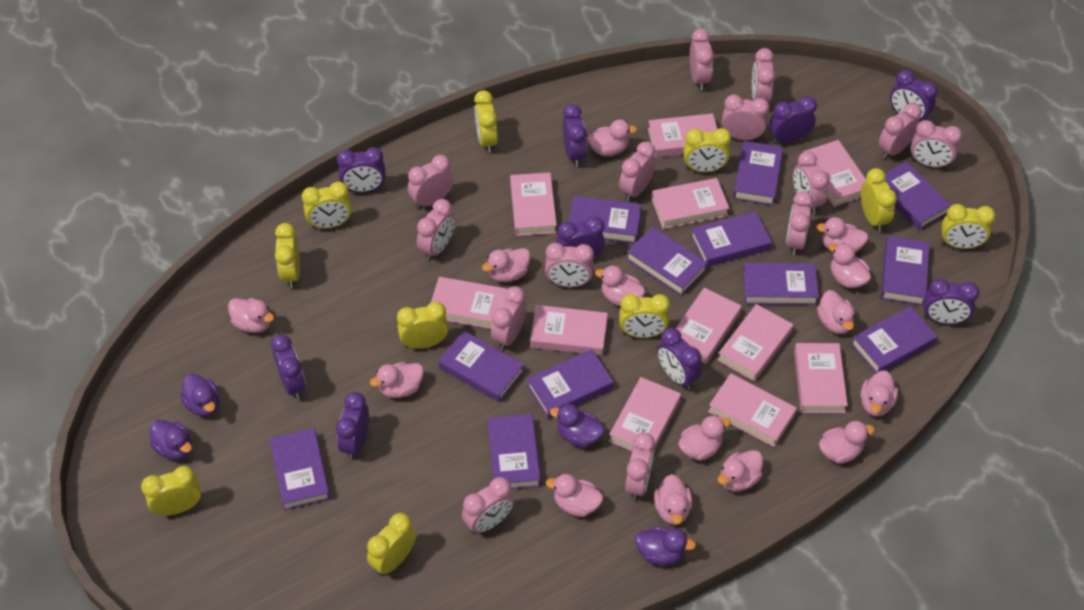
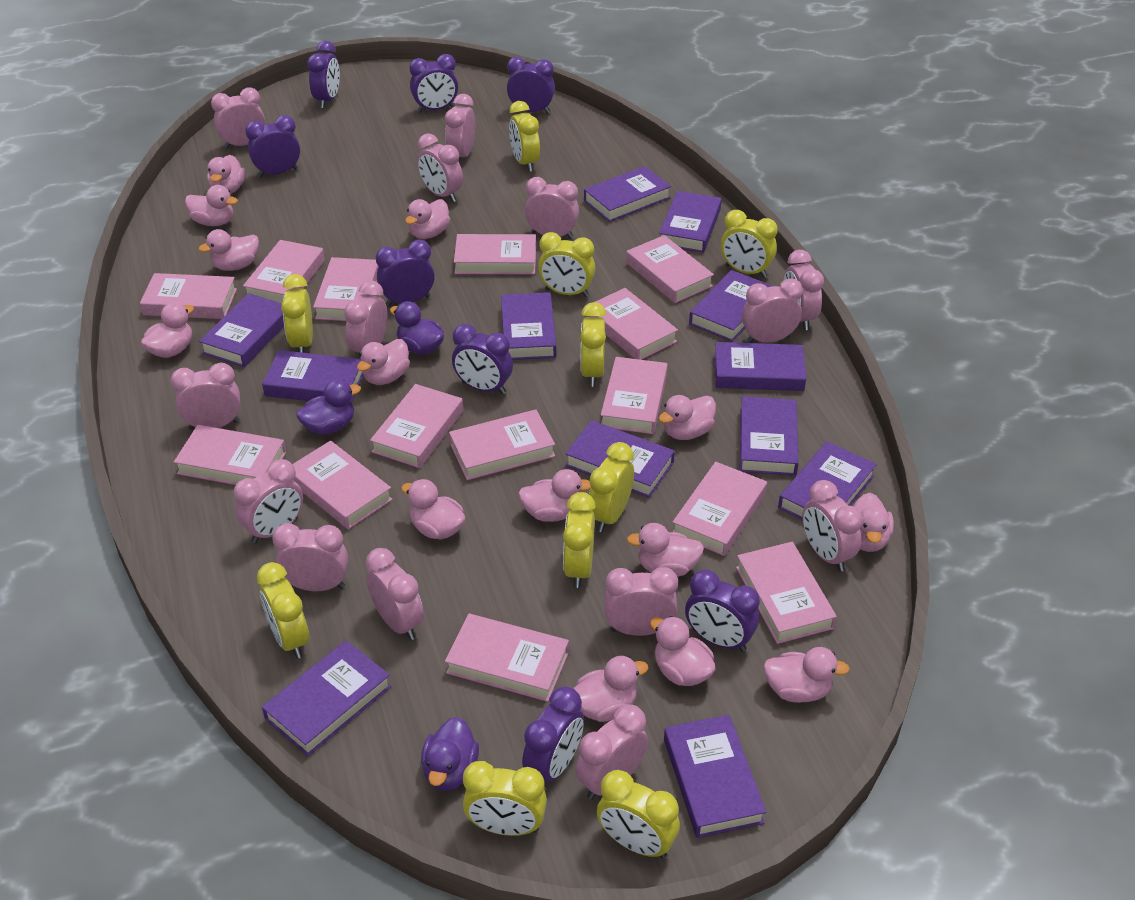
pink book: 11 -> 14
purple clock: 9 -> 8
purple duck: 4 -> 3

